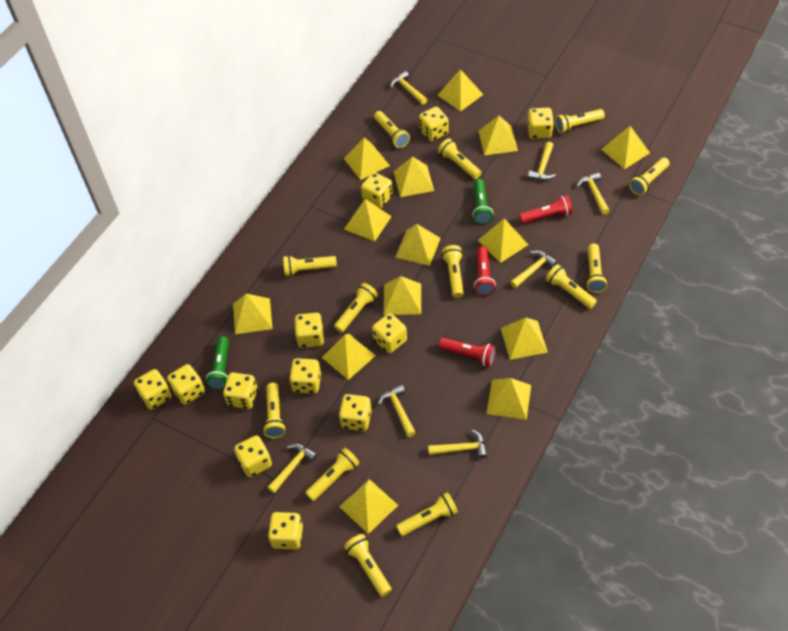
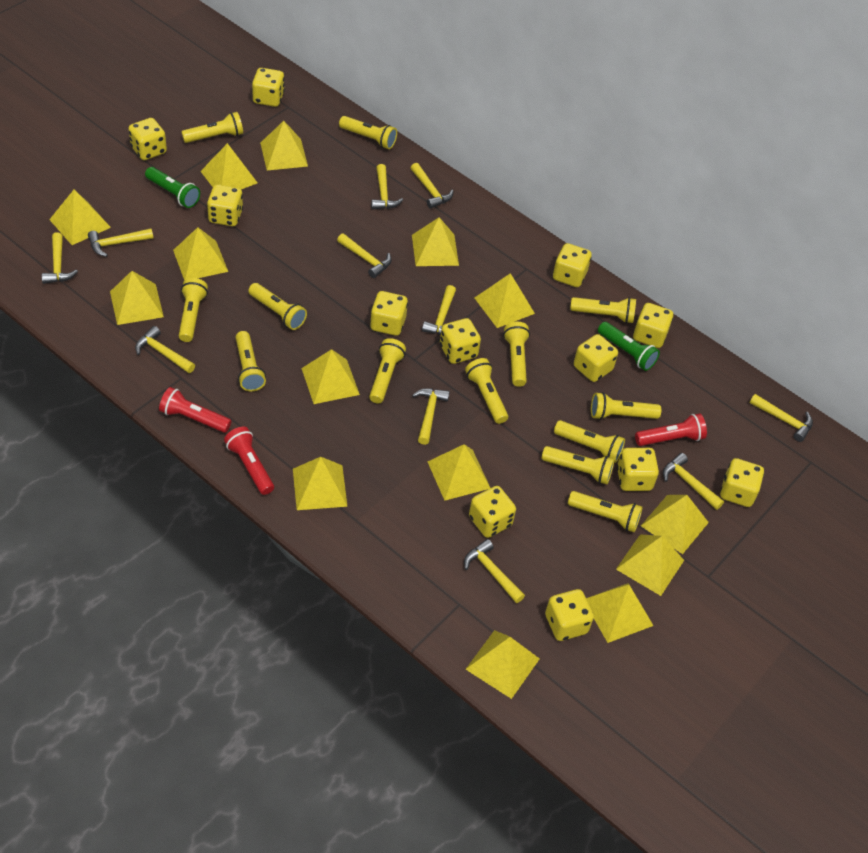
yellow hammer: 7 -> 11

